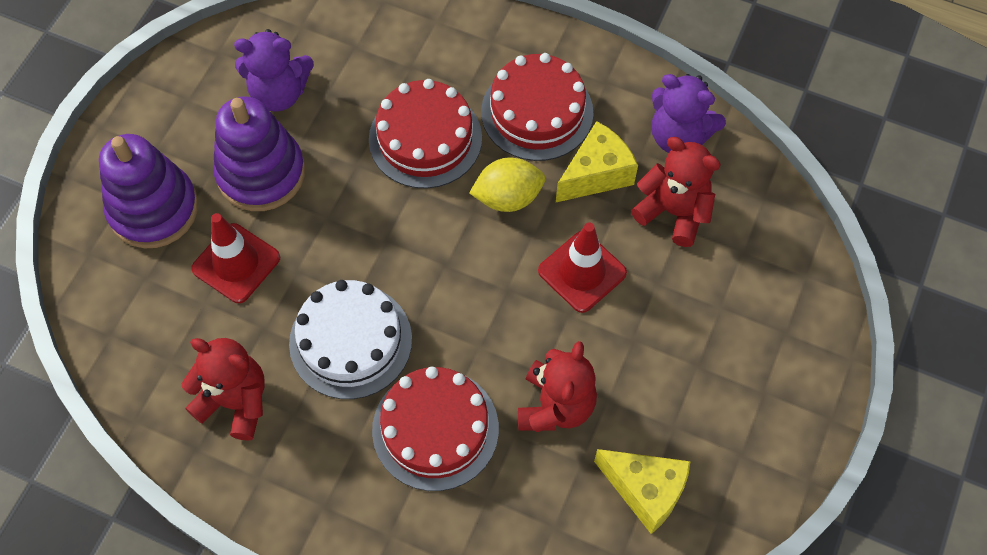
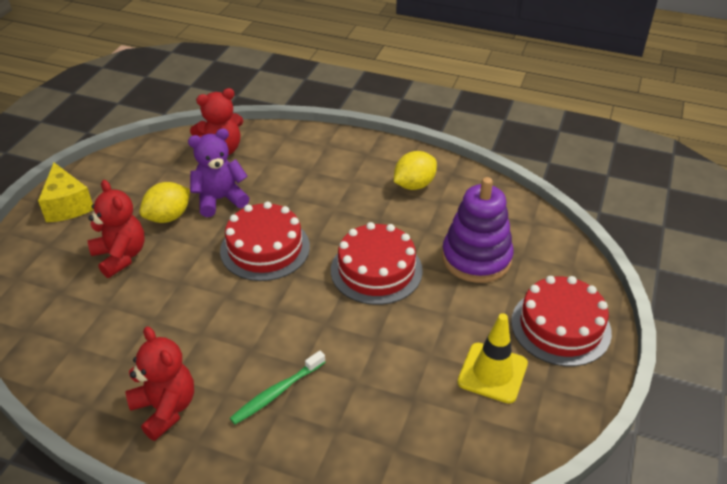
green toothbrush: 0 -> 1
purple stacking toy: 2 -> 1
purple teddy bear: 2 -> 1
red traffic cone: 2 -> 0
white cake: 1 -> 0
yellow cheese: 2 -> 1
yellow lemon: 1 -> 2
yellow traffic cone: 0 -> 1

